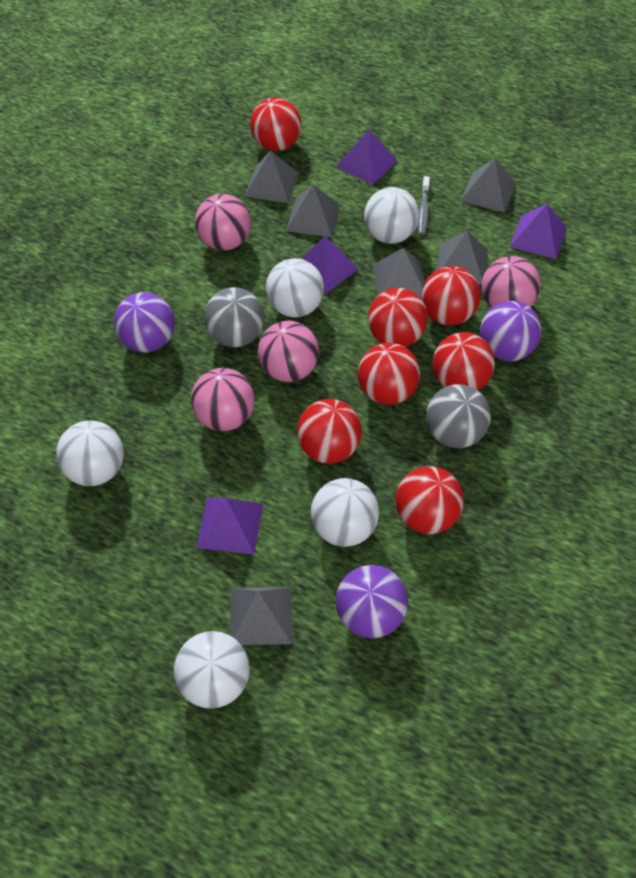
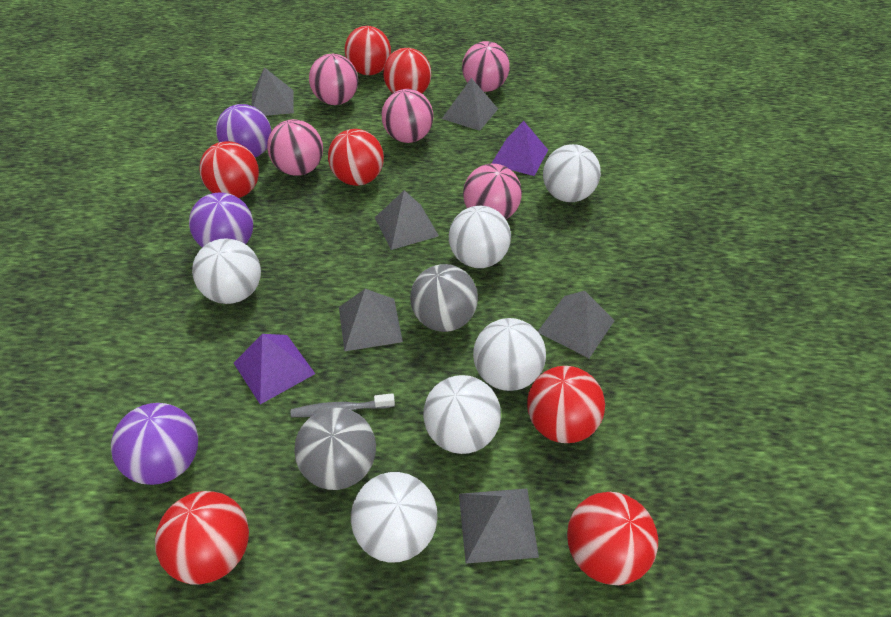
pink ball: 4 -> 5
purple pyramid: 4 -> 2
white ball: 5 -> 6

